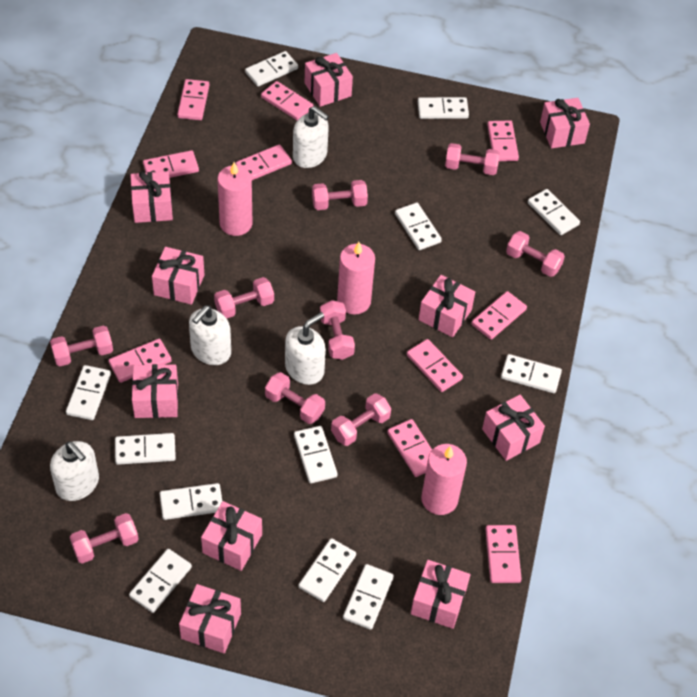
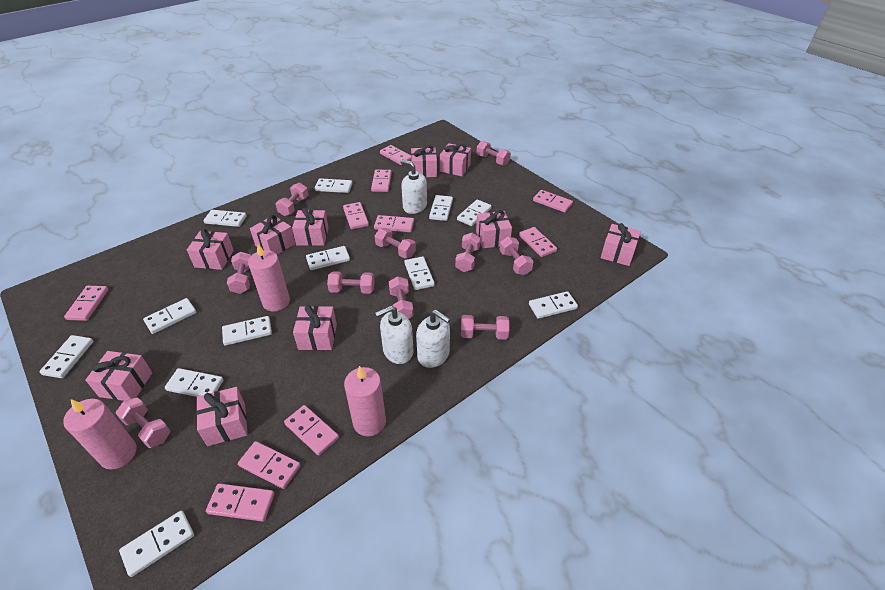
pink dumbbell: 9 -> 10
white soap dispenser: 4 -> 3

